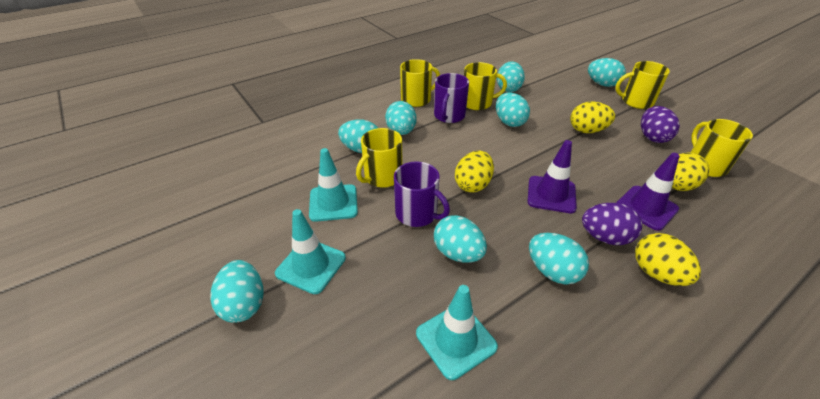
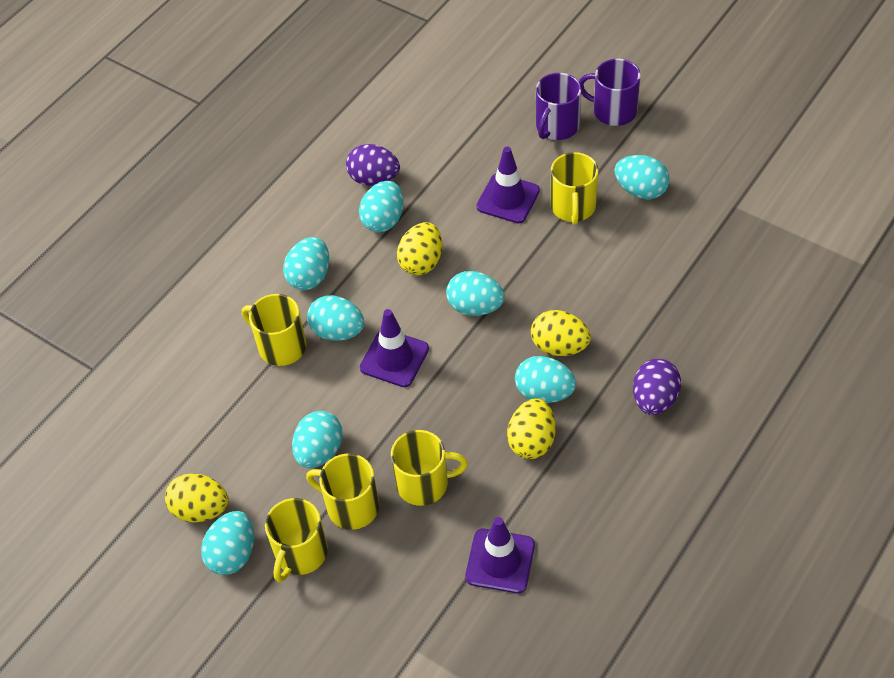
purple traffic cone: 2 -> 3
turquoise traffic cone: 3 -> 0

